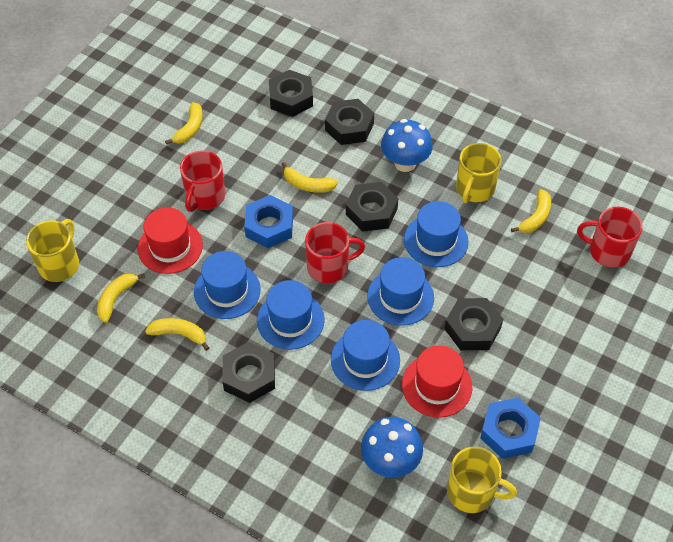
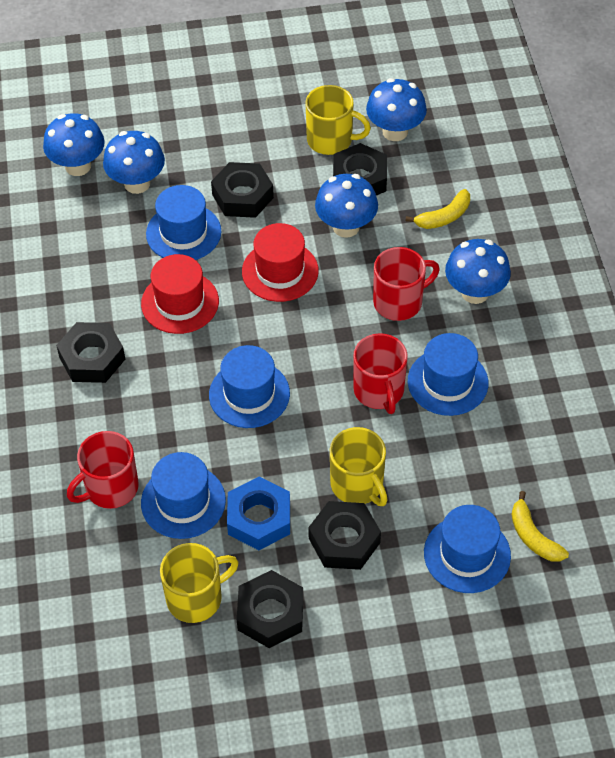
blue mushroom: 2 -> 5
blue nut: 2 -> 1
yellow banana: 5 -> 2

